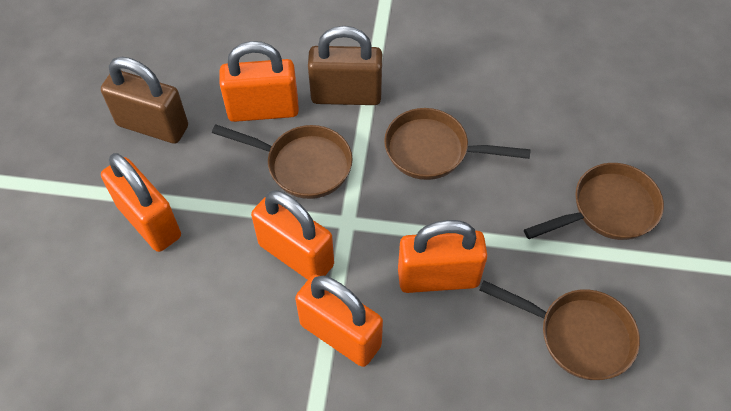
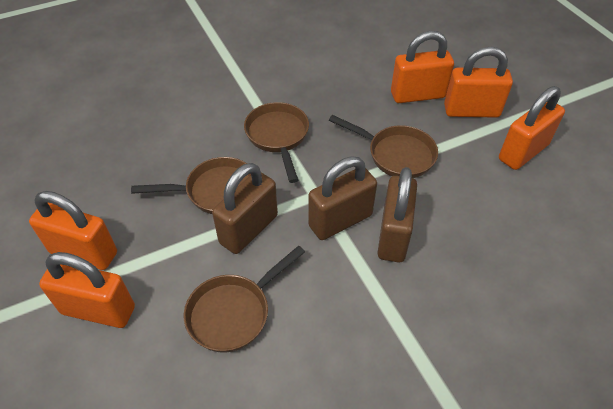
brown padlock: 2 -> 3

